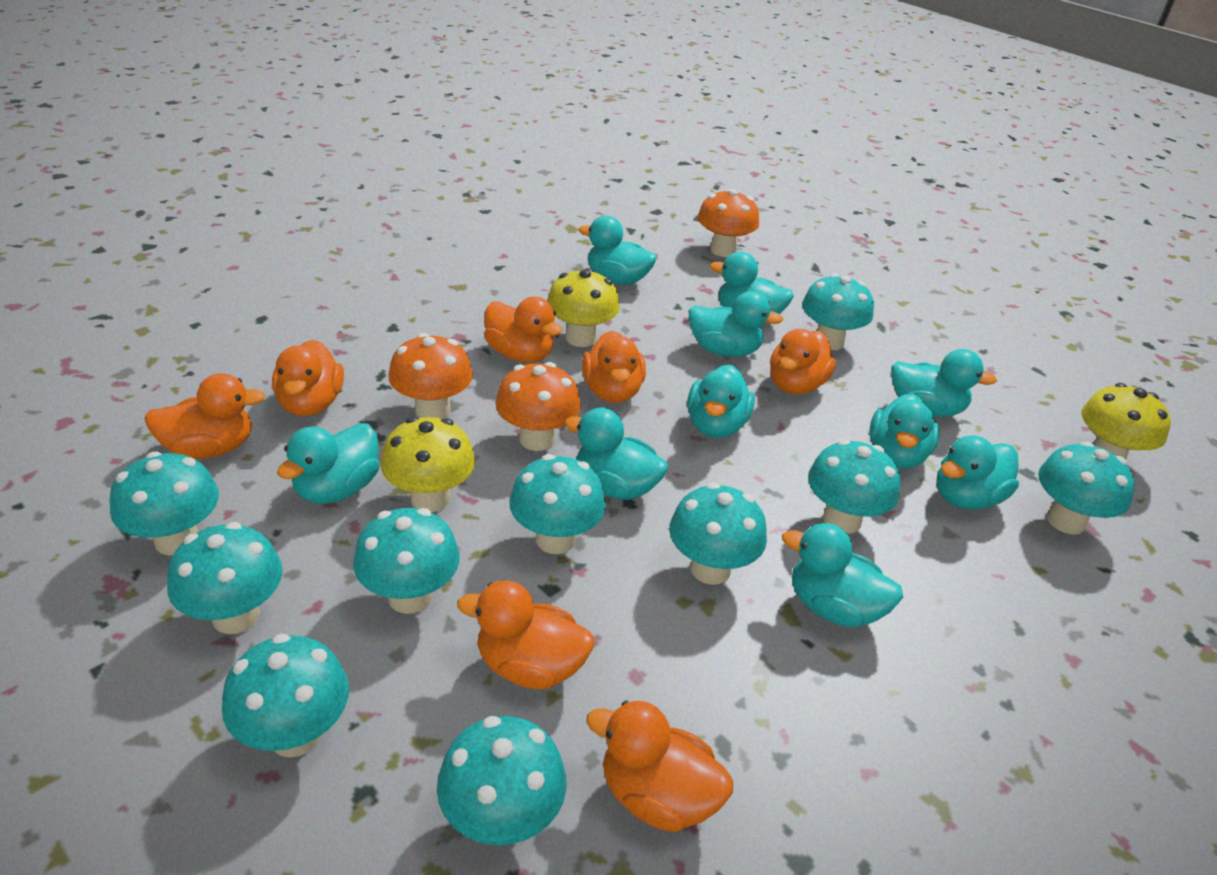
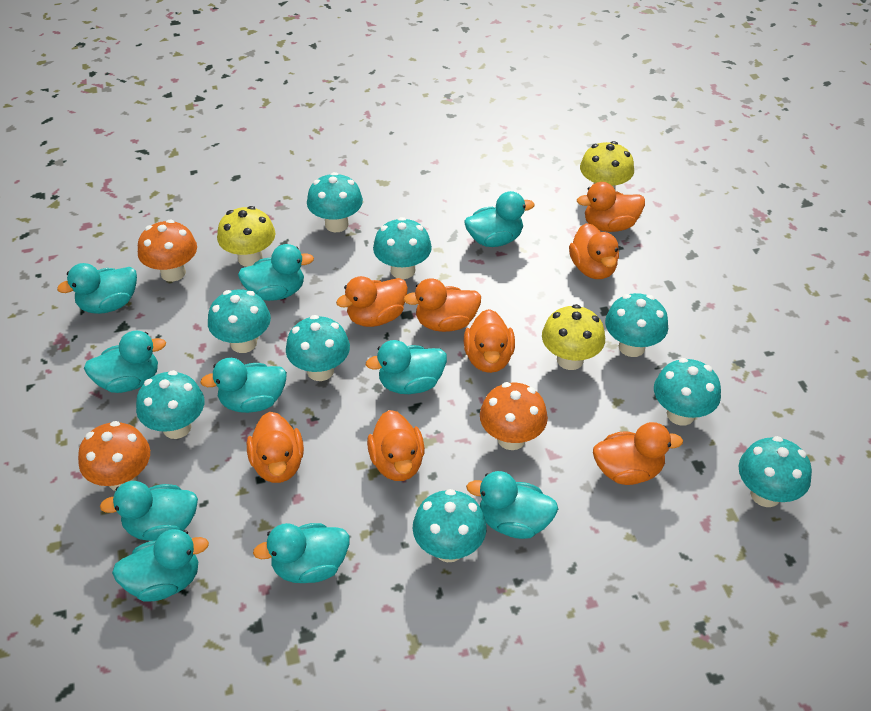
orange duck: 7 -> 8
turquoise mushroom: 10 -> 9

